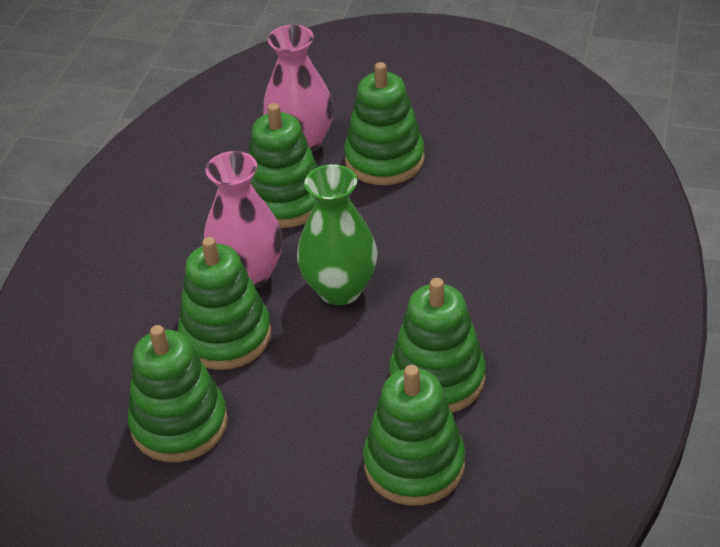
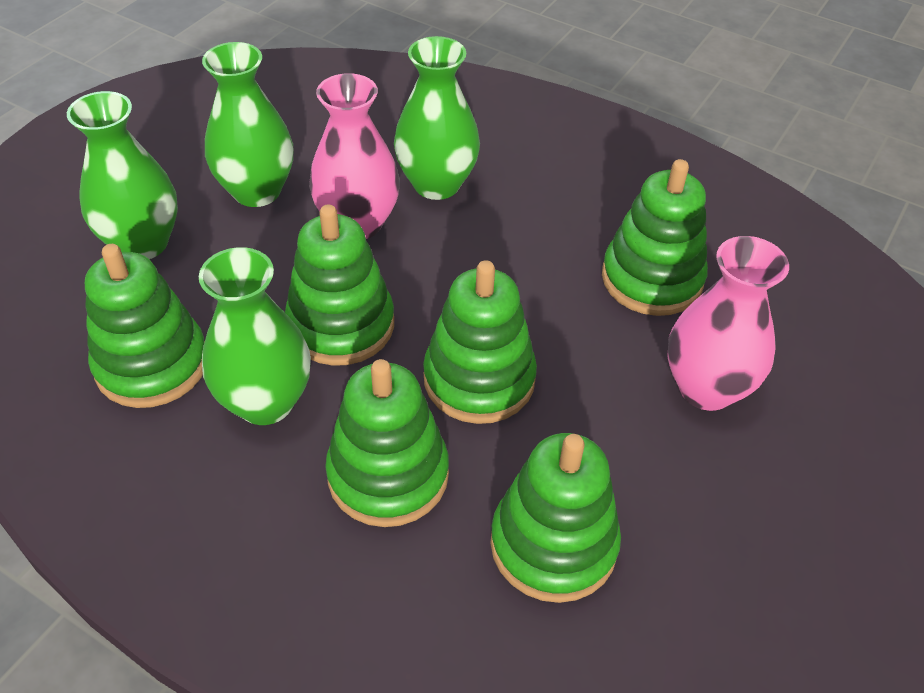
green vase: 1 -> 4

